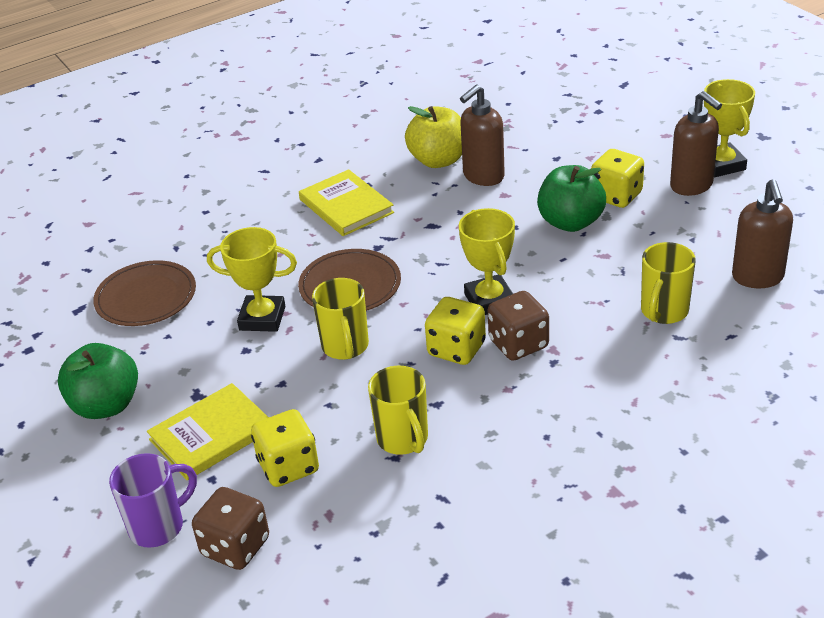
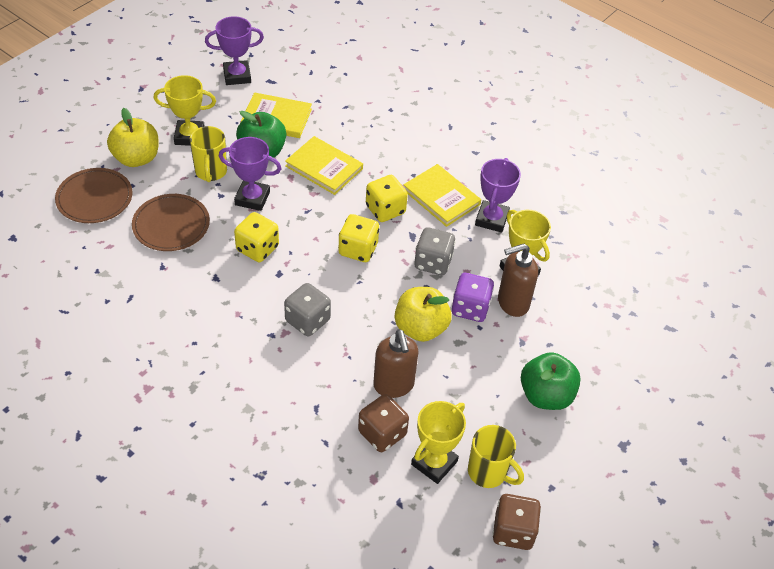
brown soap dispenser: 3 -> 2
grey dice: 0 -> 2
purple dice: 0 -> 1
purple mug: 1 -> 0
purple trophy: 0 -> 3
yellow apple: 1 -> 2
yellow book: 2 -> 3
yellow mug: 3 -> 2

